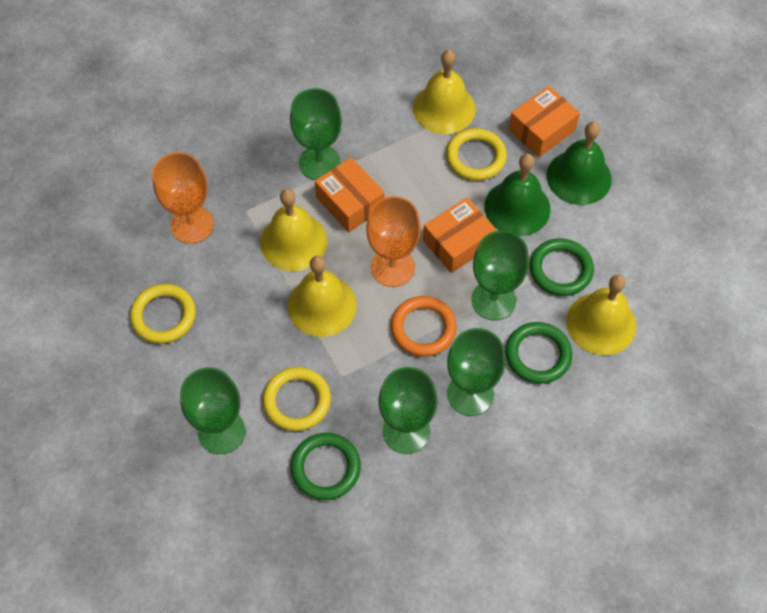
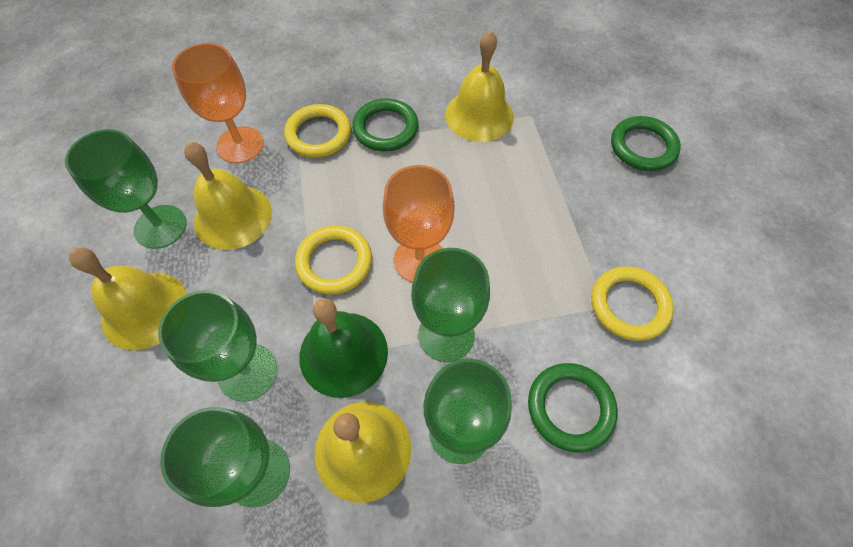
green bell: 2 -> 1
orange box: 3 -> 0
orange ring: 1 -> 0

